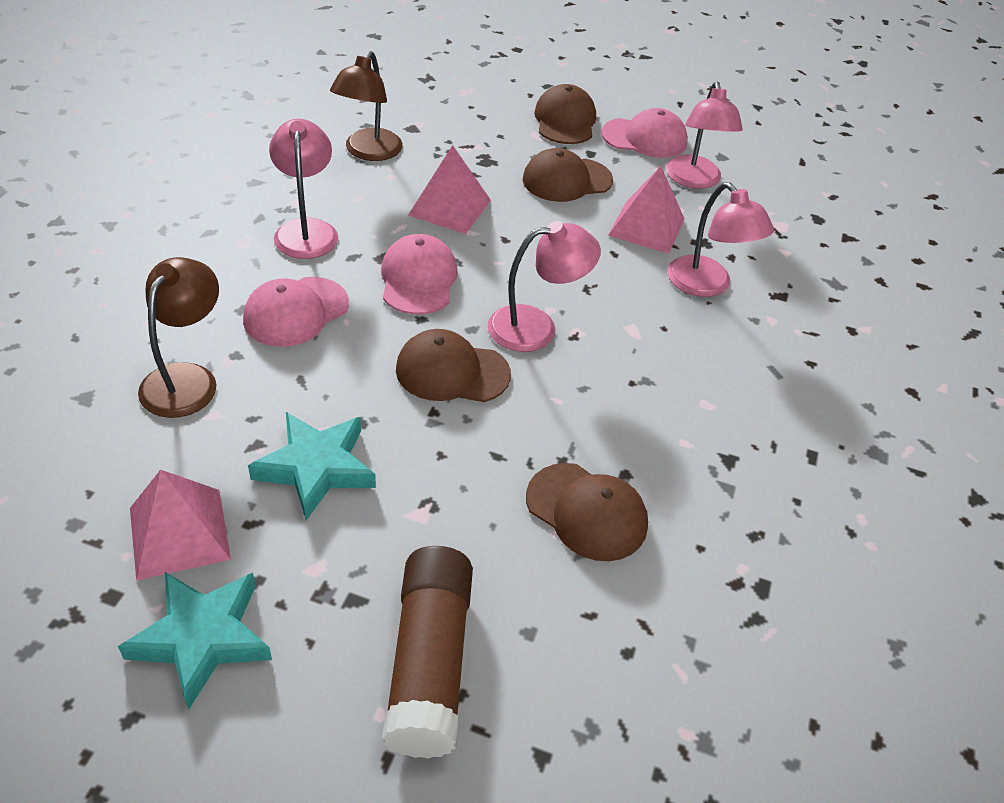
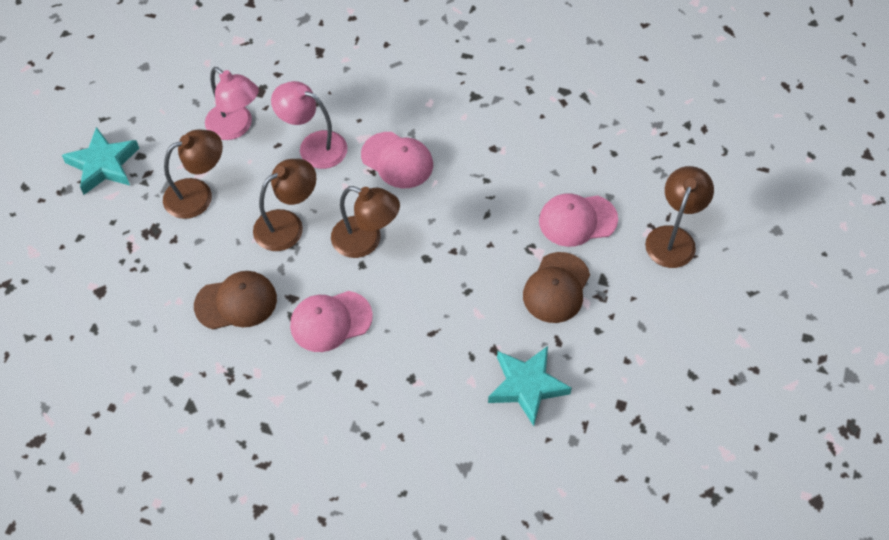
brown cap: 4 -> 2
brown glue stick: 1 -> 0
brown lamp: 2 -> 4
pink lamp: 4 -> 2
pink pyramid: 3 -> 0

